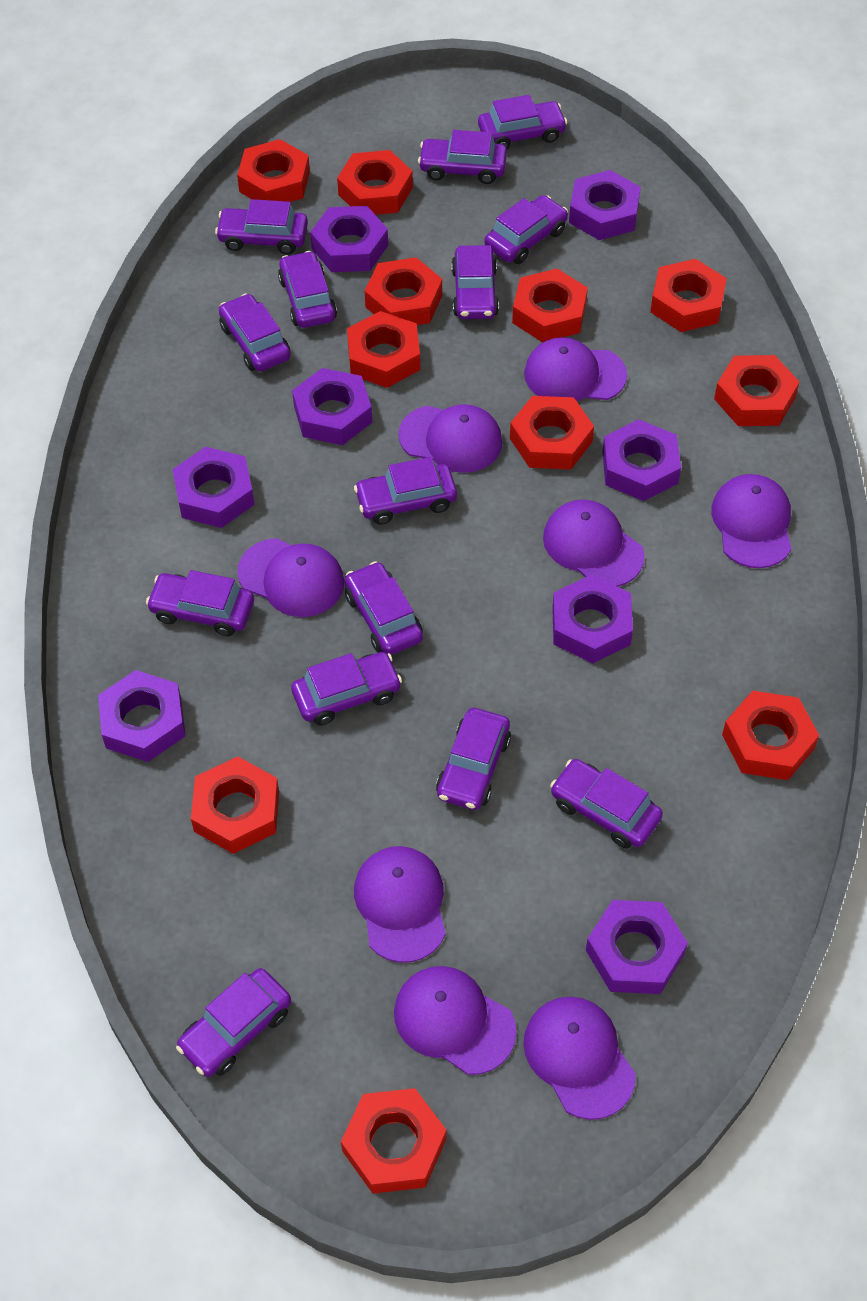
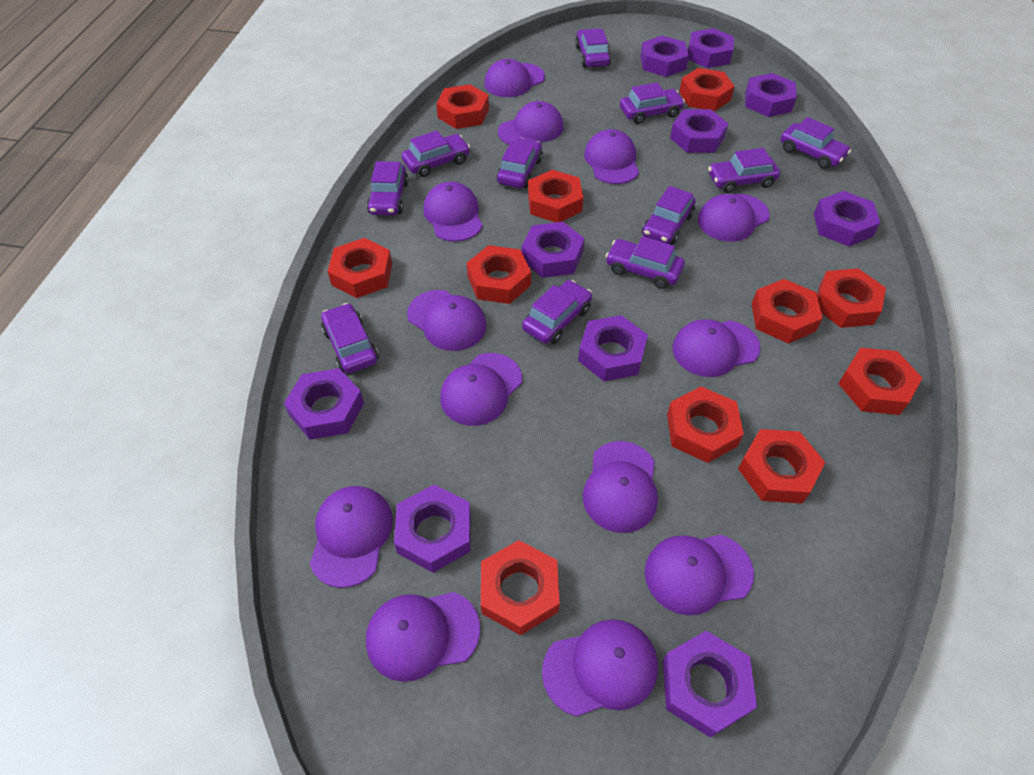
purple cap: 8 -> 13
purple car: 14 -> 11
purple nut: 8 -> 10

